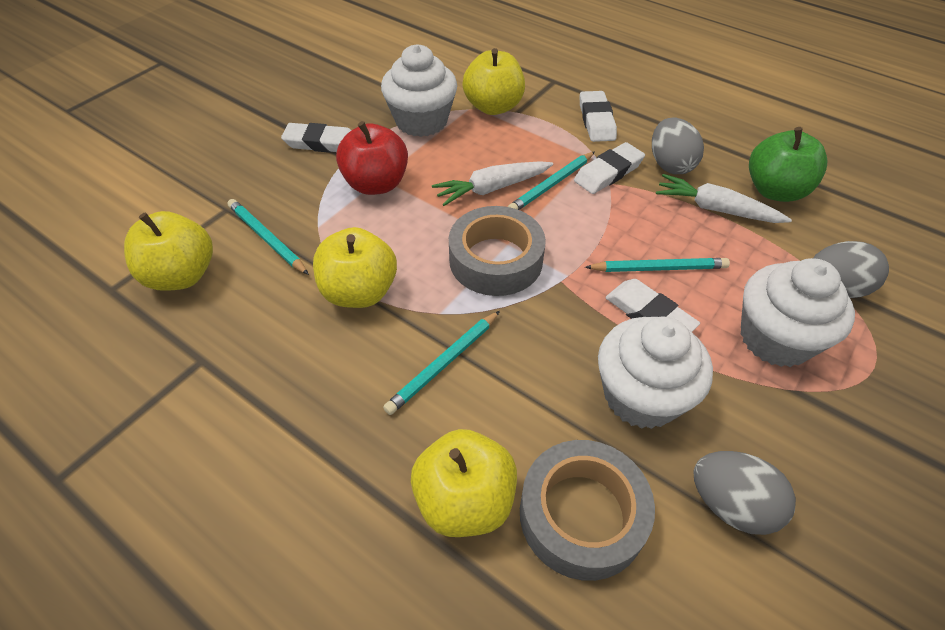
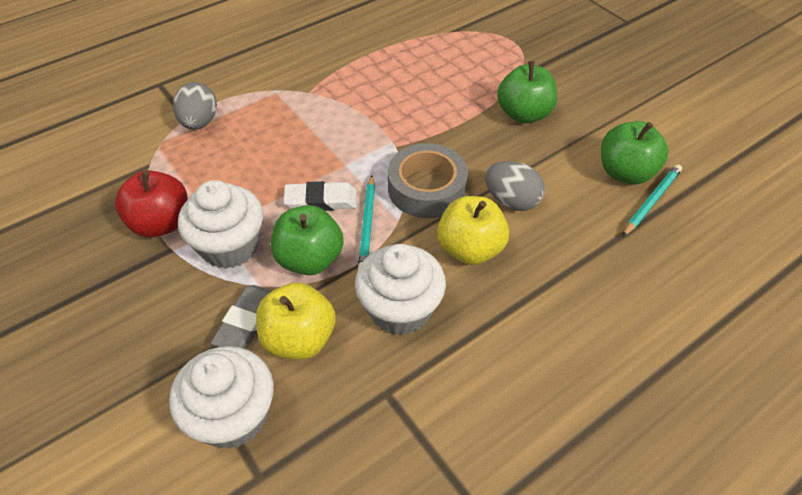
green apple: 1 -> 3
grey egg: 3 -> 2
grey eraser: 0 -> 1
grey tape: 2 -> 1
turquoise pencil: 4 -> 2
white carrot: 2 -> 0
white eraser: 4 -> 1
yellow apple: 4 -> 2

